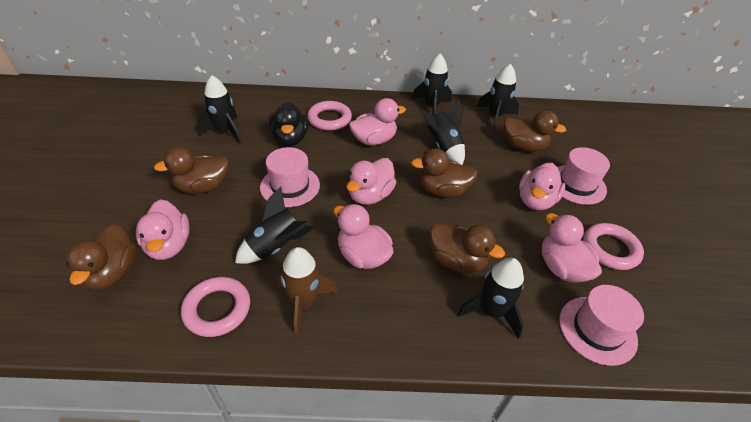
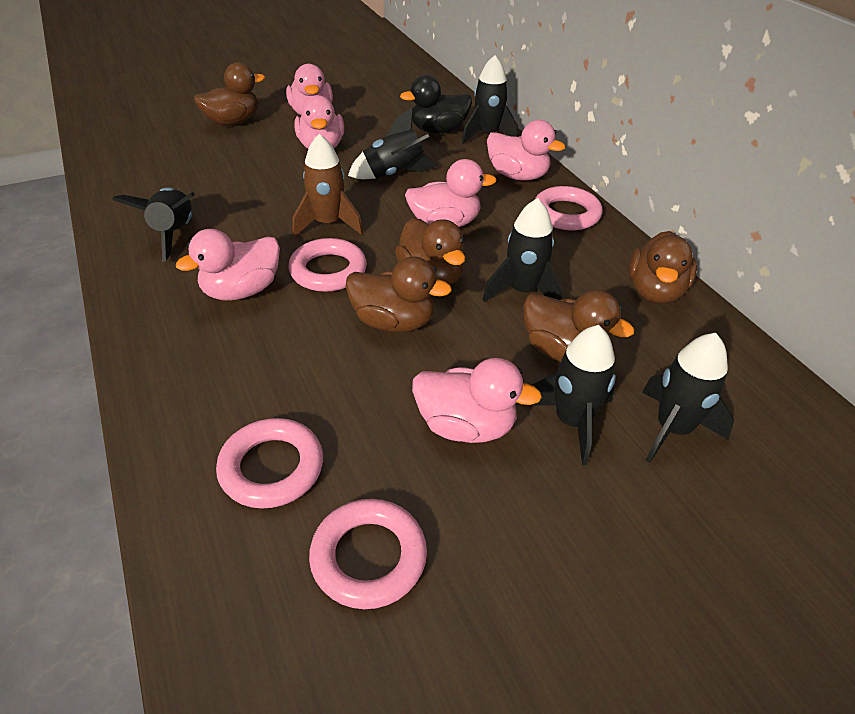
pink hat: 3 -> 0
pink ring: 3 -> 4

